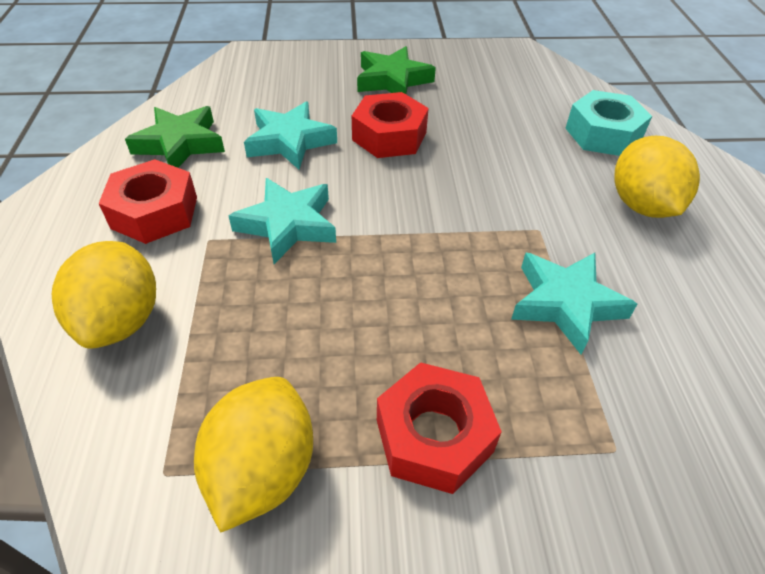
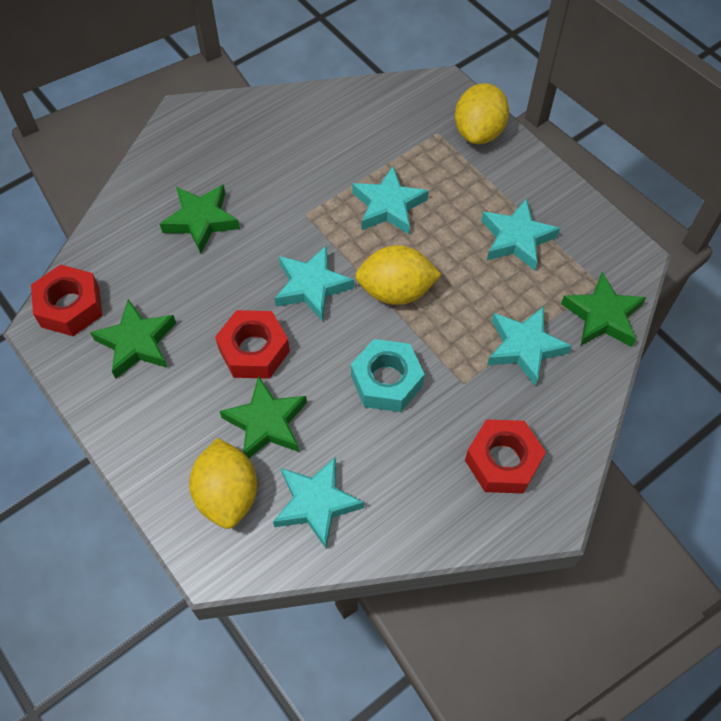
green star: 2 -> 4
turquoise star: 3 -> 5

